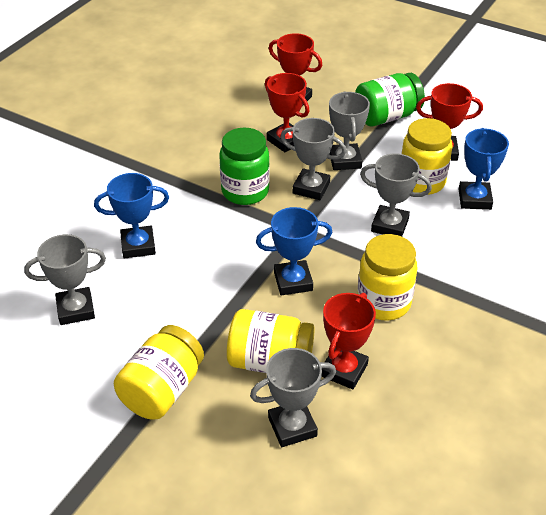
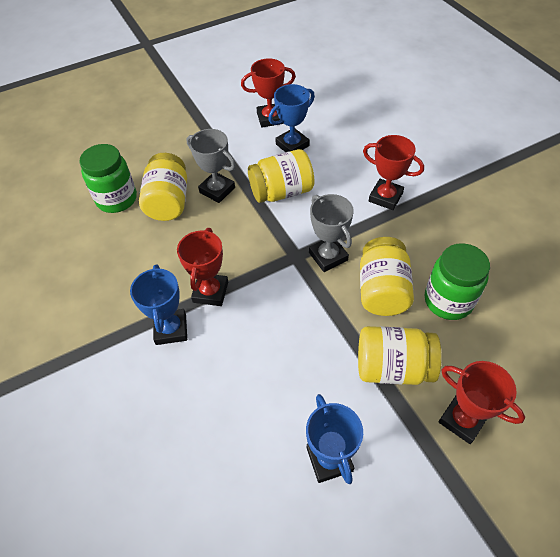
grey trophy: 5 -> 2

